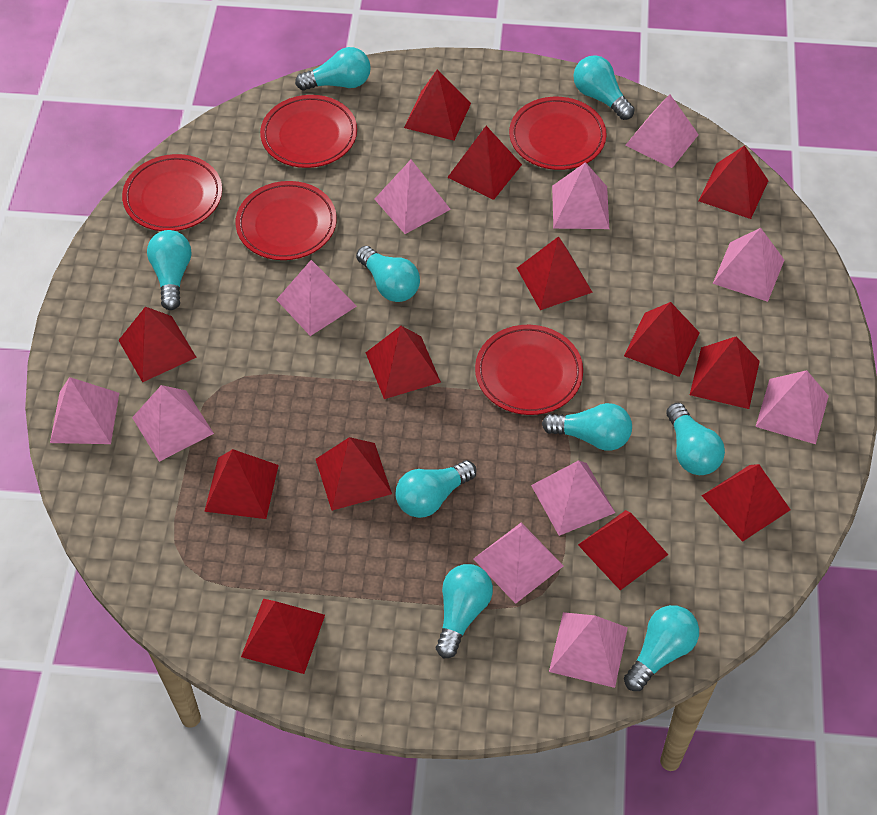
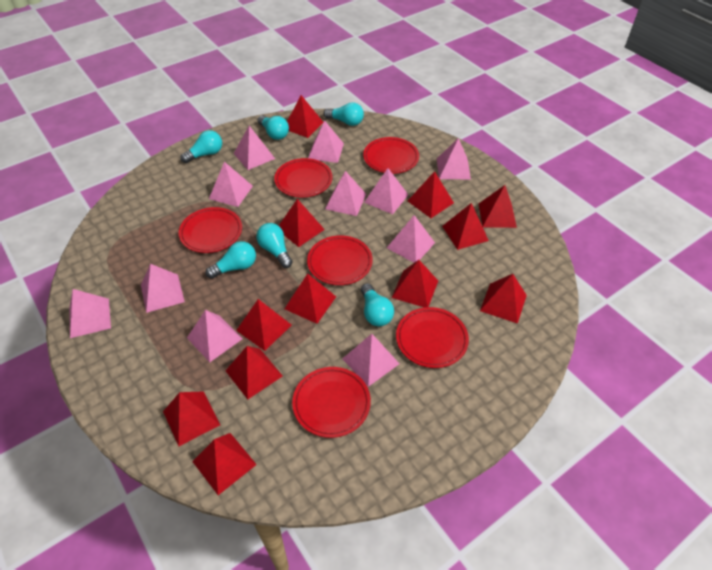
red plate: 5 -> 6
red pyramid: 13 -> 12
turquoise light bulb: 9 -> 6

